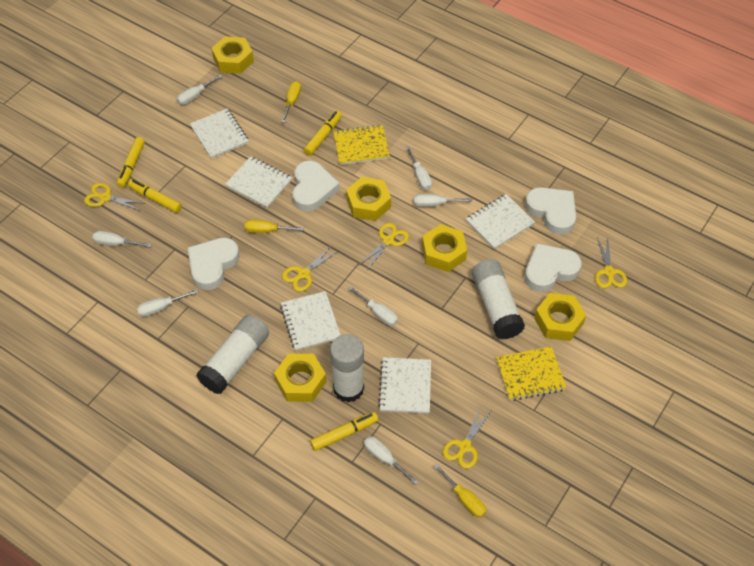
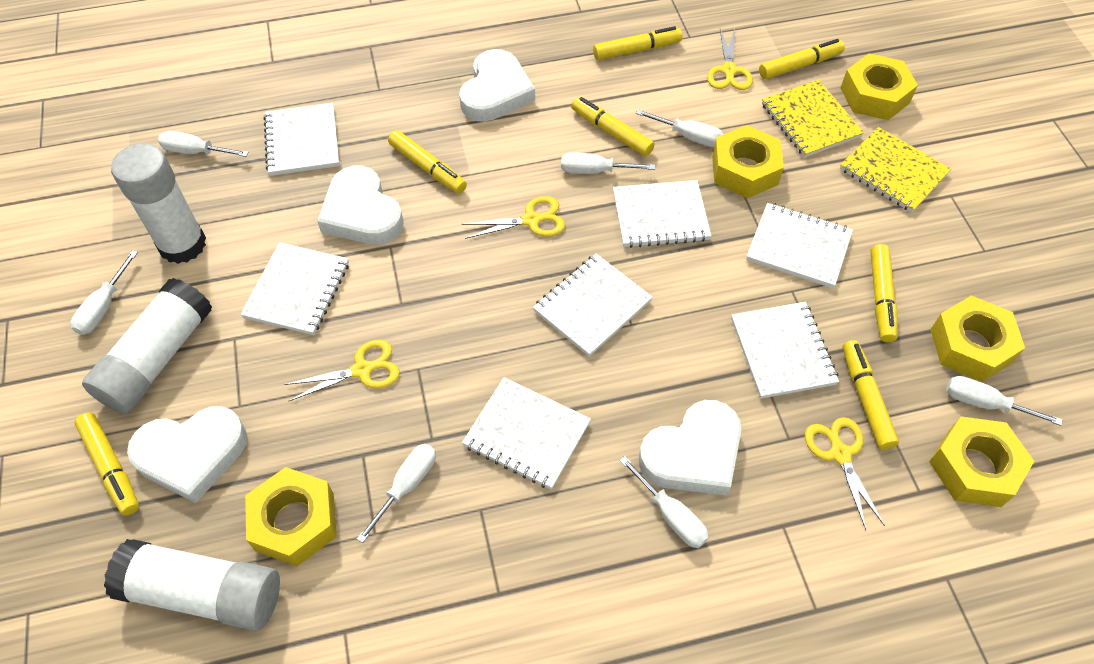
white notebook: 5 -> 7
yellow marker: 4 -> 7
yellow scissors: 5 -> 4
yellow screwdriver: 3 -> 0

